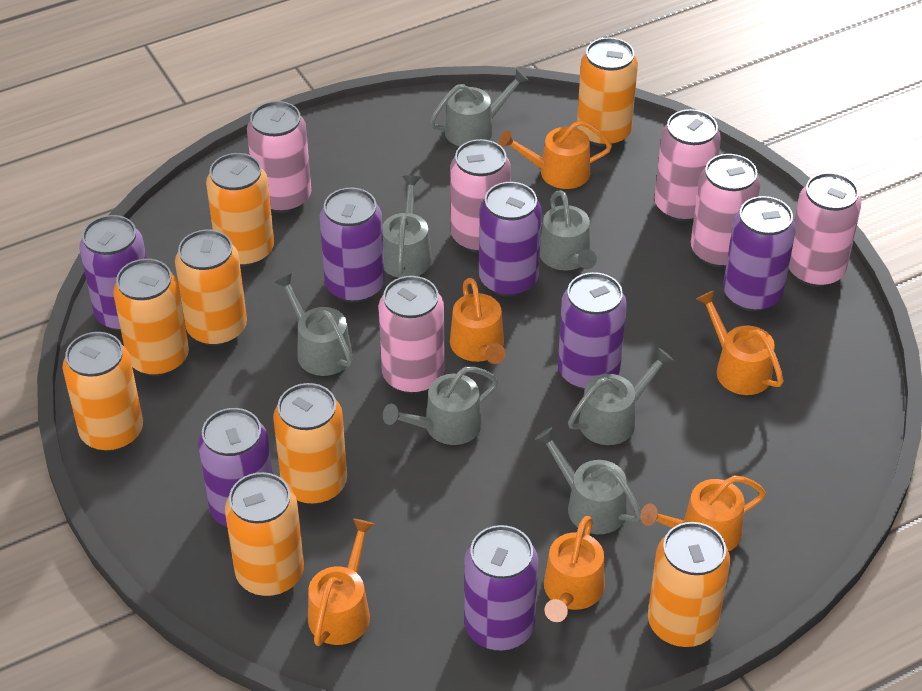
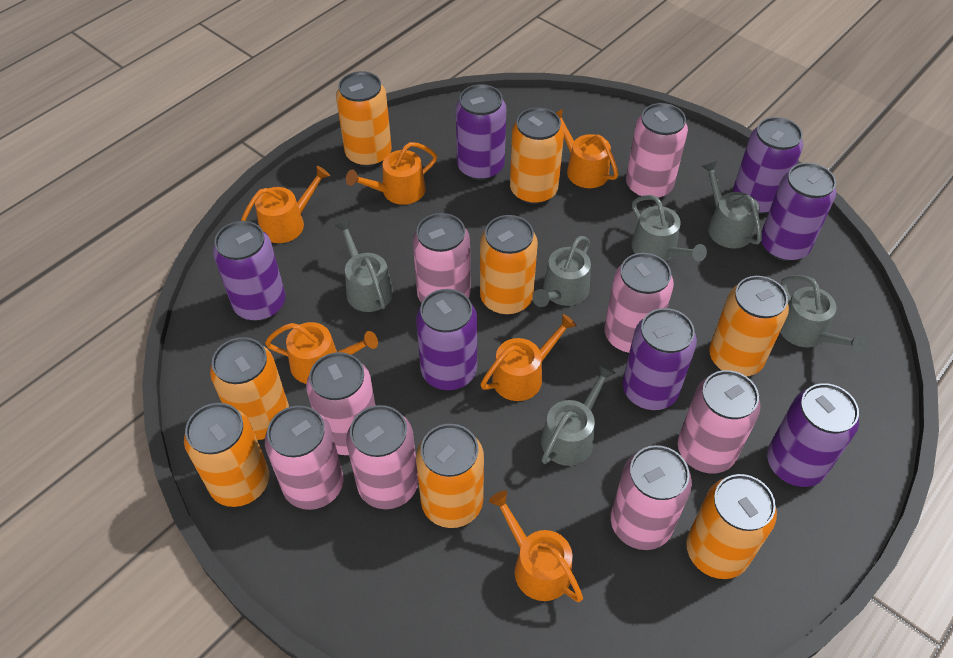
grey watering can: 7 -> 6
pink can: 6 -> 8

